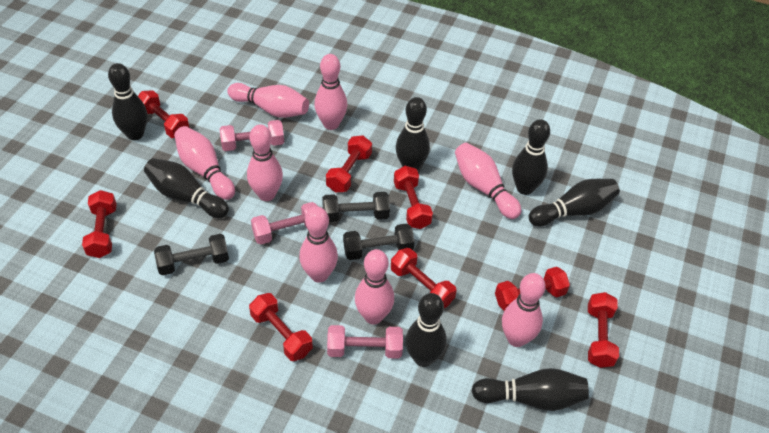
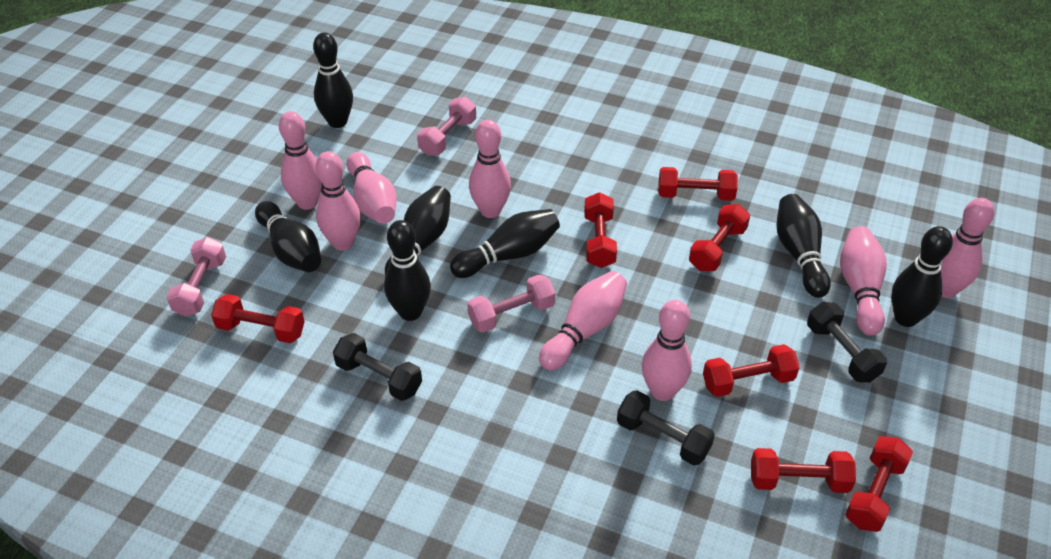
red dumbbell: 8 -> 7

